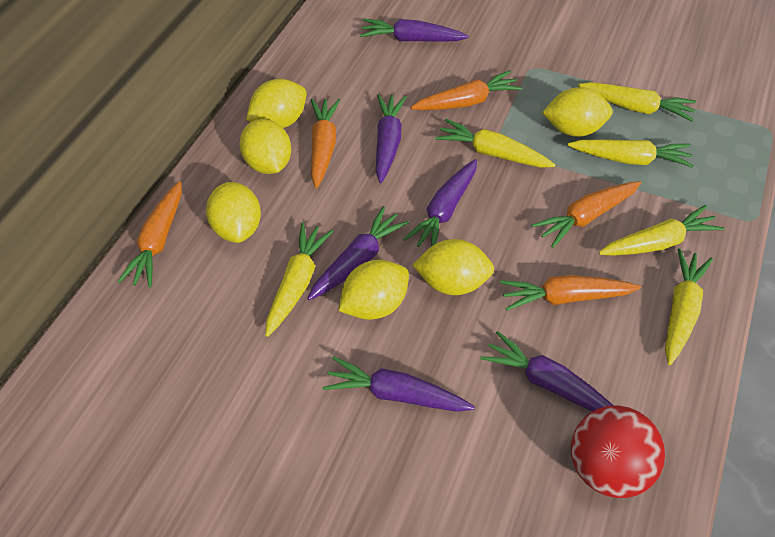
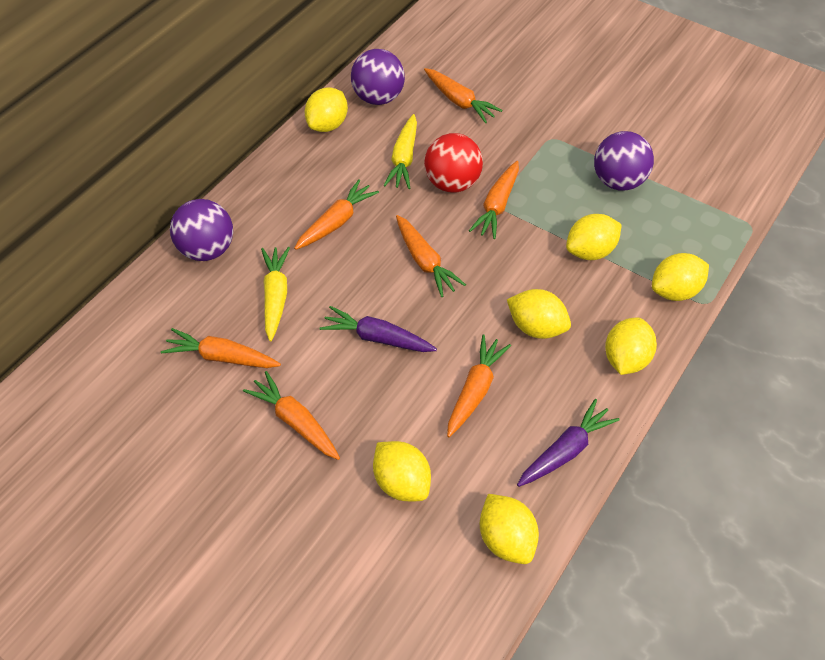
orange carrot: 5 -> 7
purple ball: 0 -> 3
purple carrot: 6 -> 2
yellow carrot: 6 -> 2
yellow lemon: 6 -> 7

